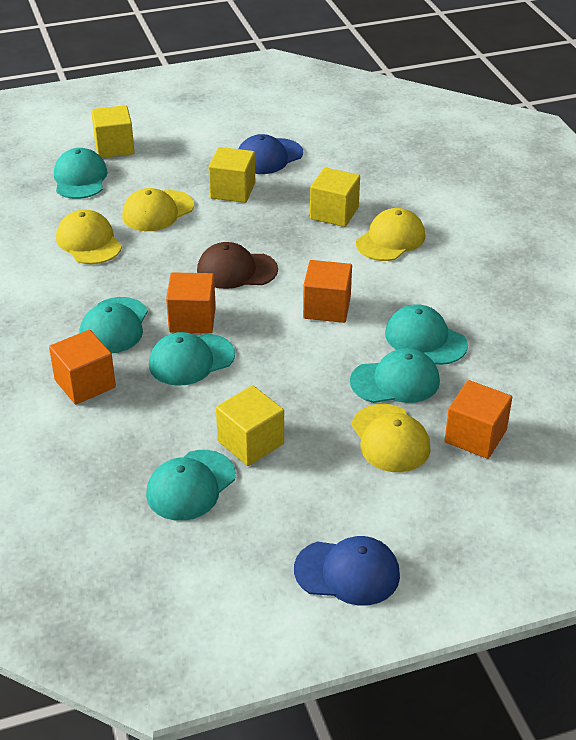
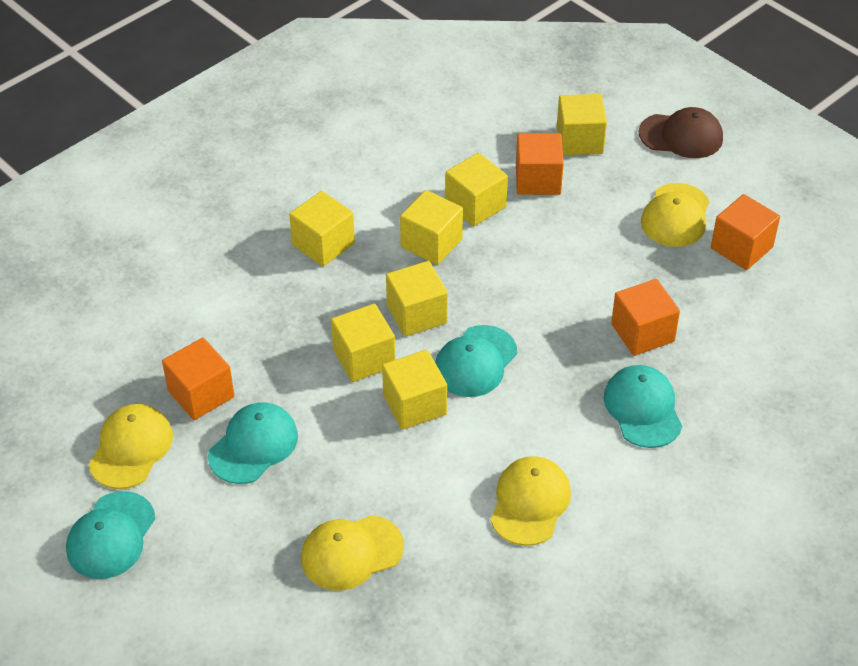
blue cap: 2 -> 0
turquoise cap: 6 -> 4
yellow cube: 4 -> 7

